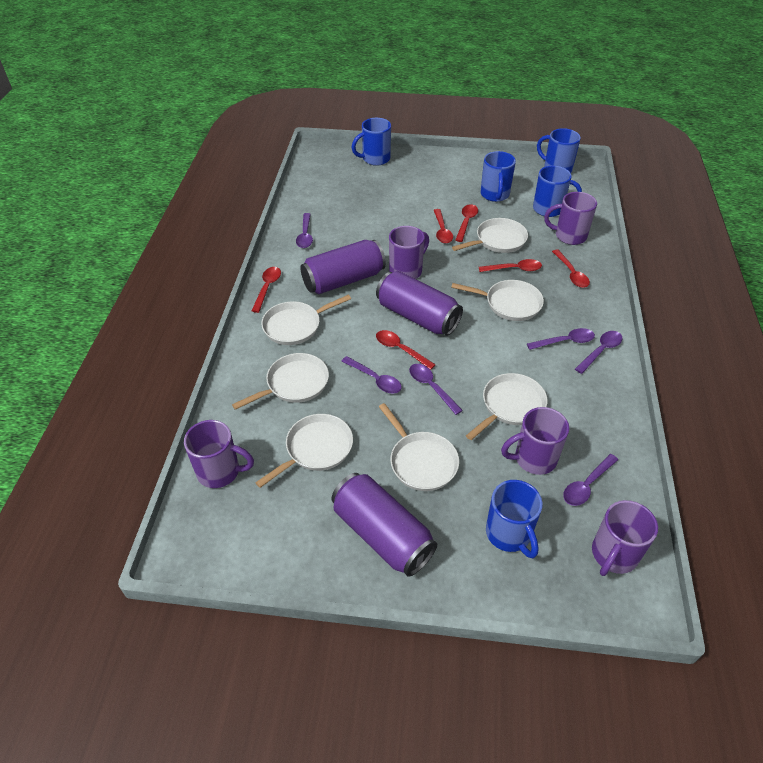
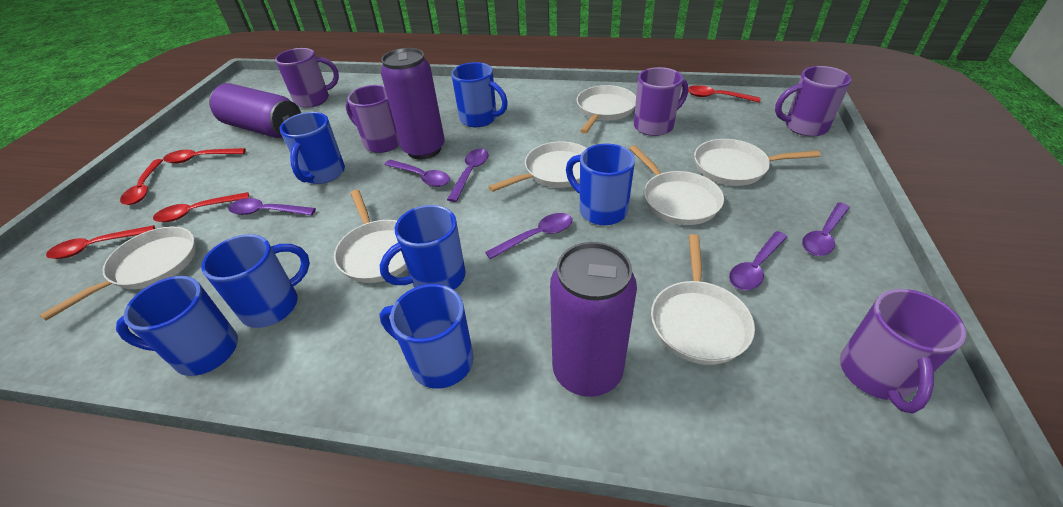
blue mug: 5 -> 7
red spoon: 6 -> 5

